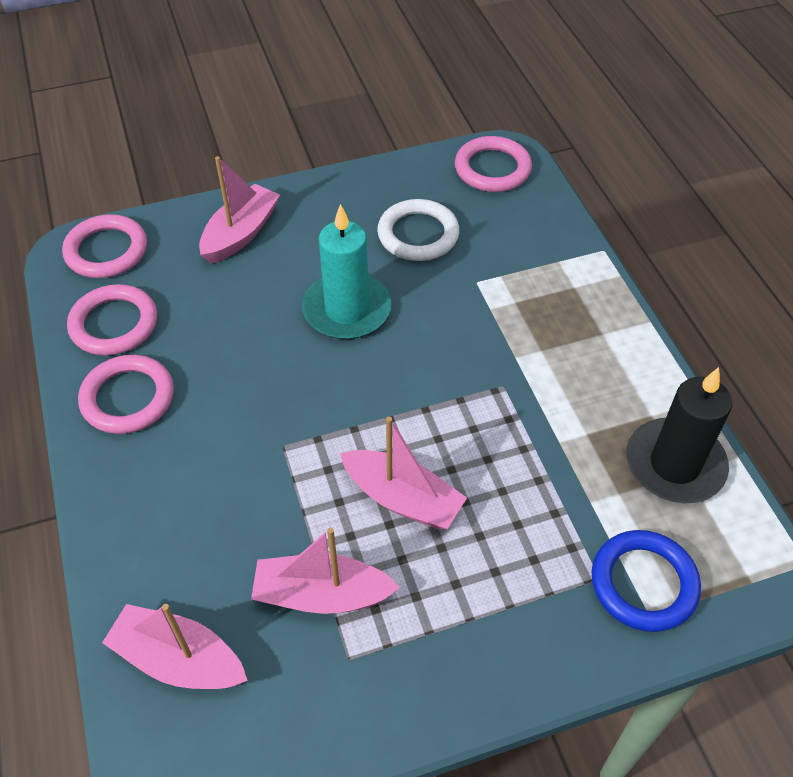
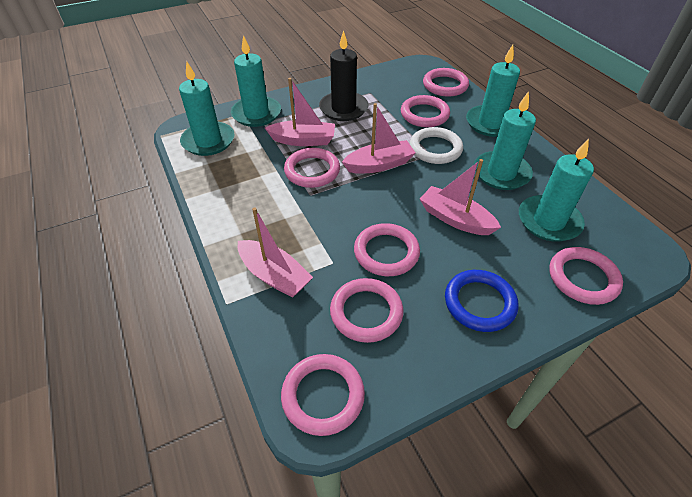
pink ring: 4 -> 7
turquoise candle: 1 -> 5

